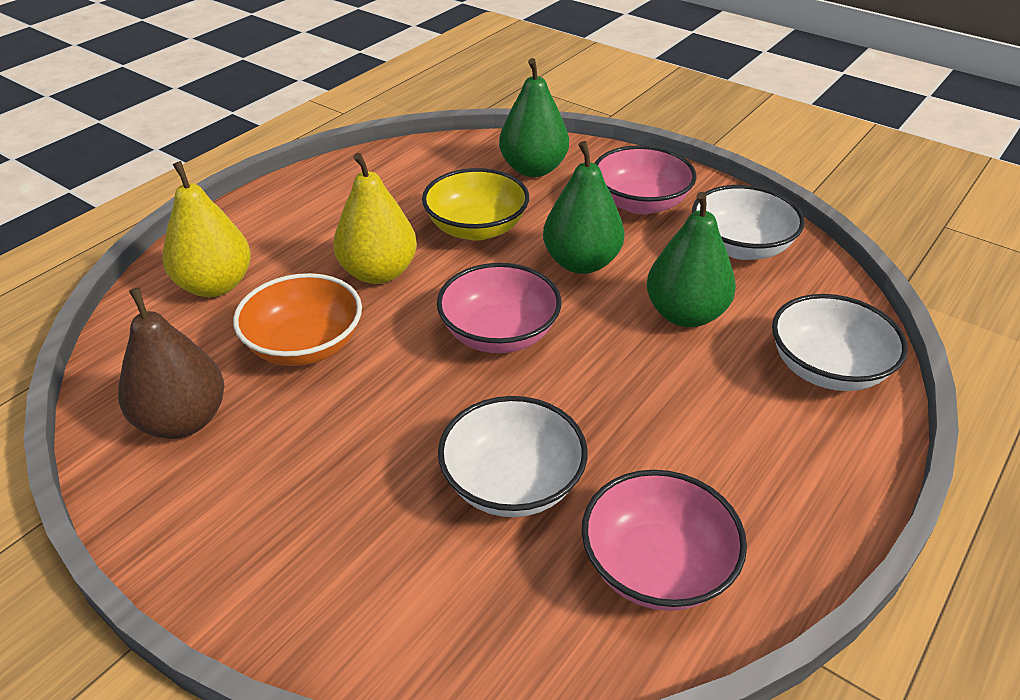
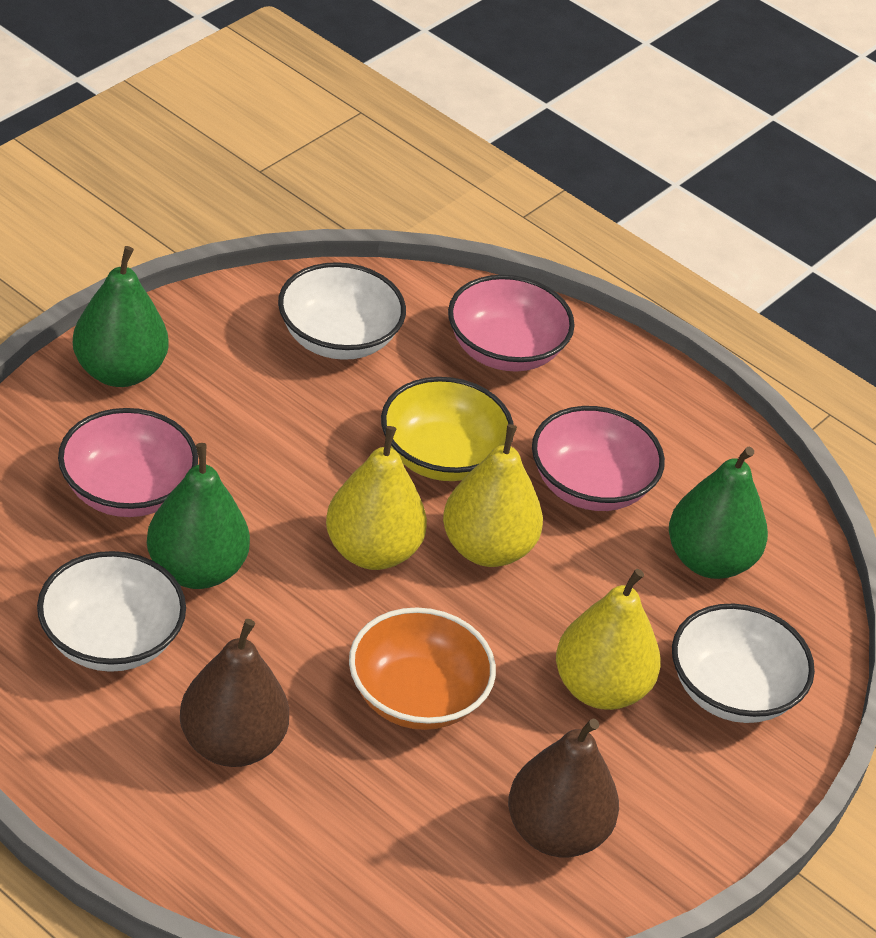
brown pear: 1 -> 2
yellow pear: 2 -> 3

